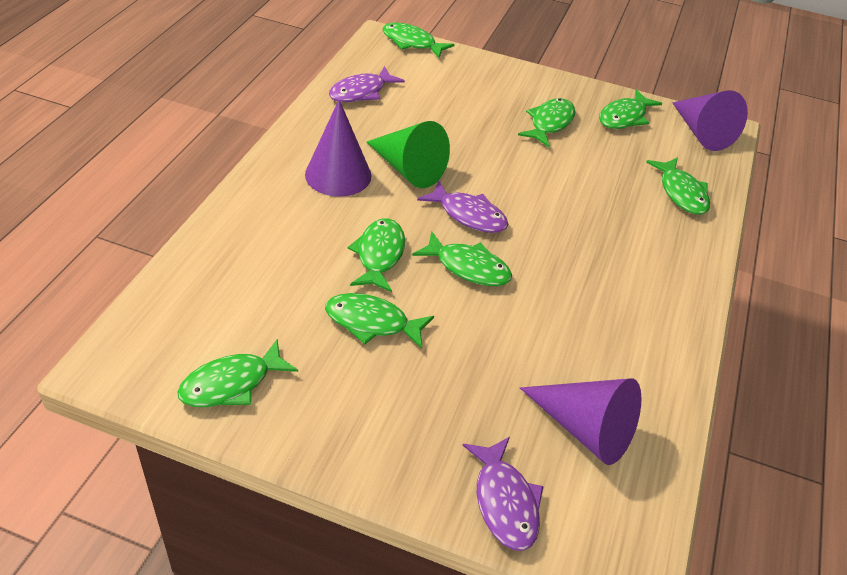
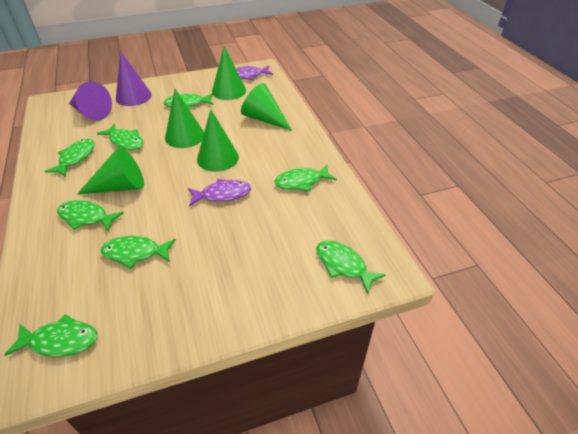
green cone: 1 -> 5
purple cone: 3 -> 2
purple fish: 3 -> 2

